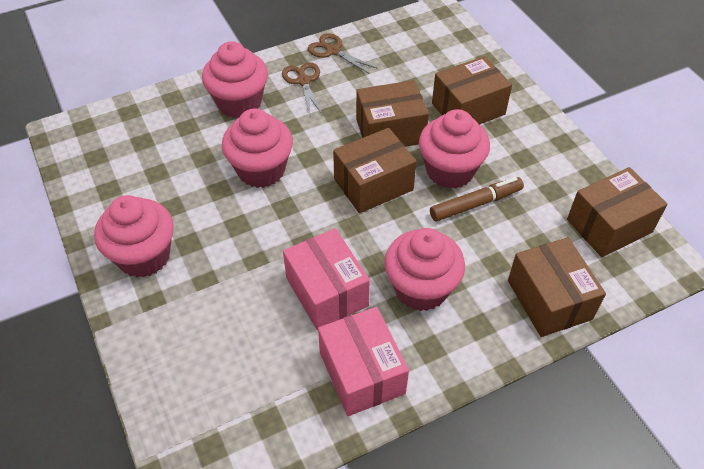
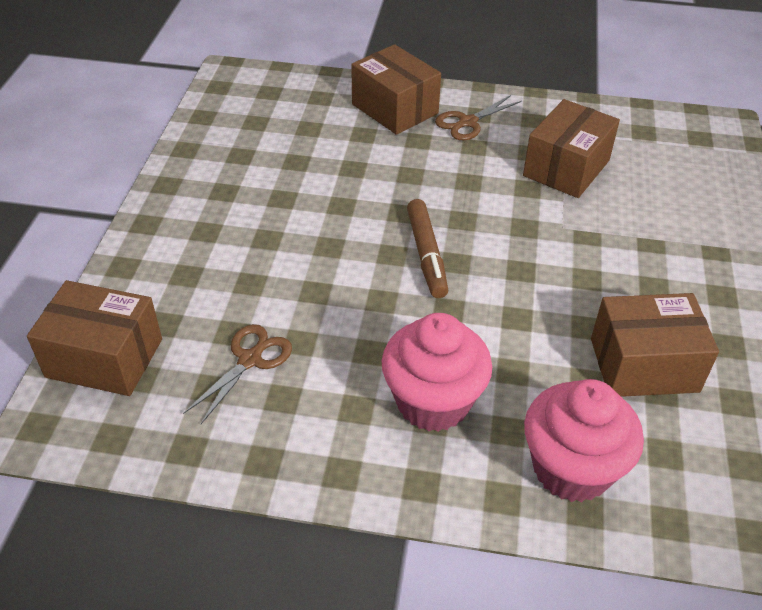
brown box: 5 -> 4
pink box: 2 -> 0
pink cupcake: 5 -> 2

